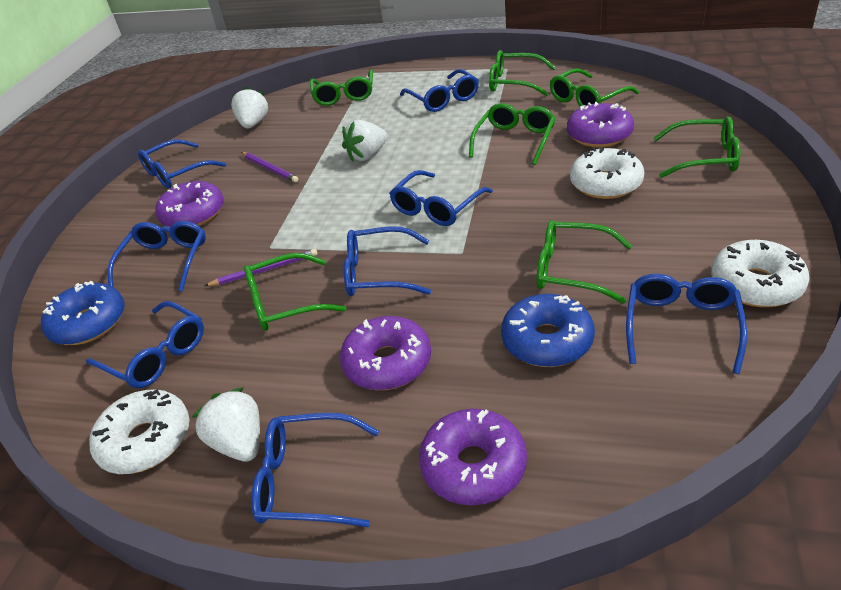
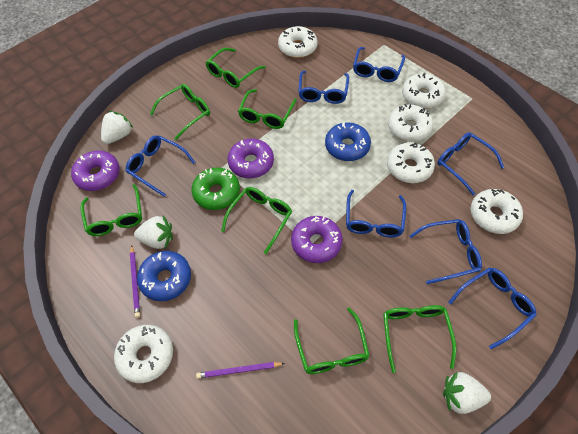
blue glasses: 8 -> 7
green donut: 0 -> 1
purple donut: 4 -> 3
white donut: 3 -> 6

